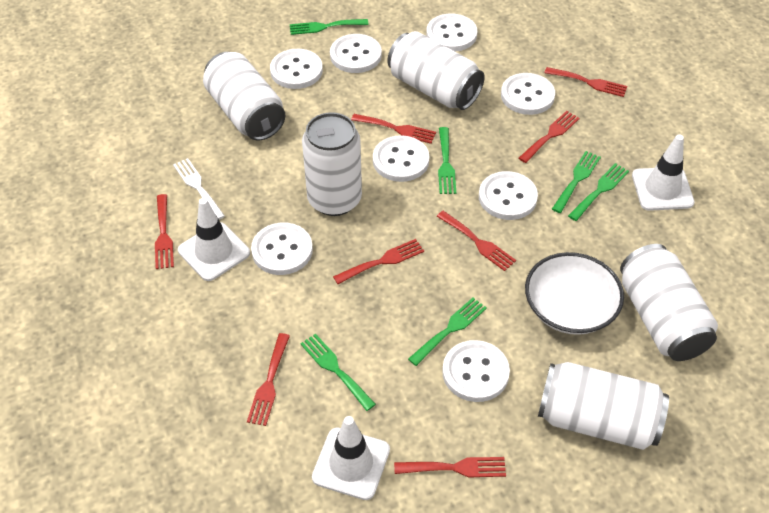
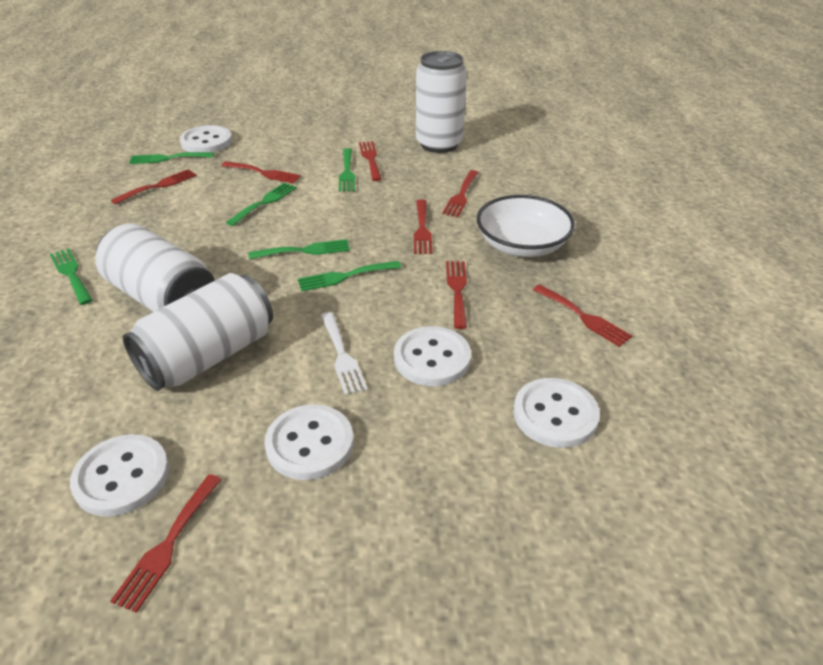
white button: 8 -> 5
white can: 5 -> 3
white traffic cone: 3 -> 0

